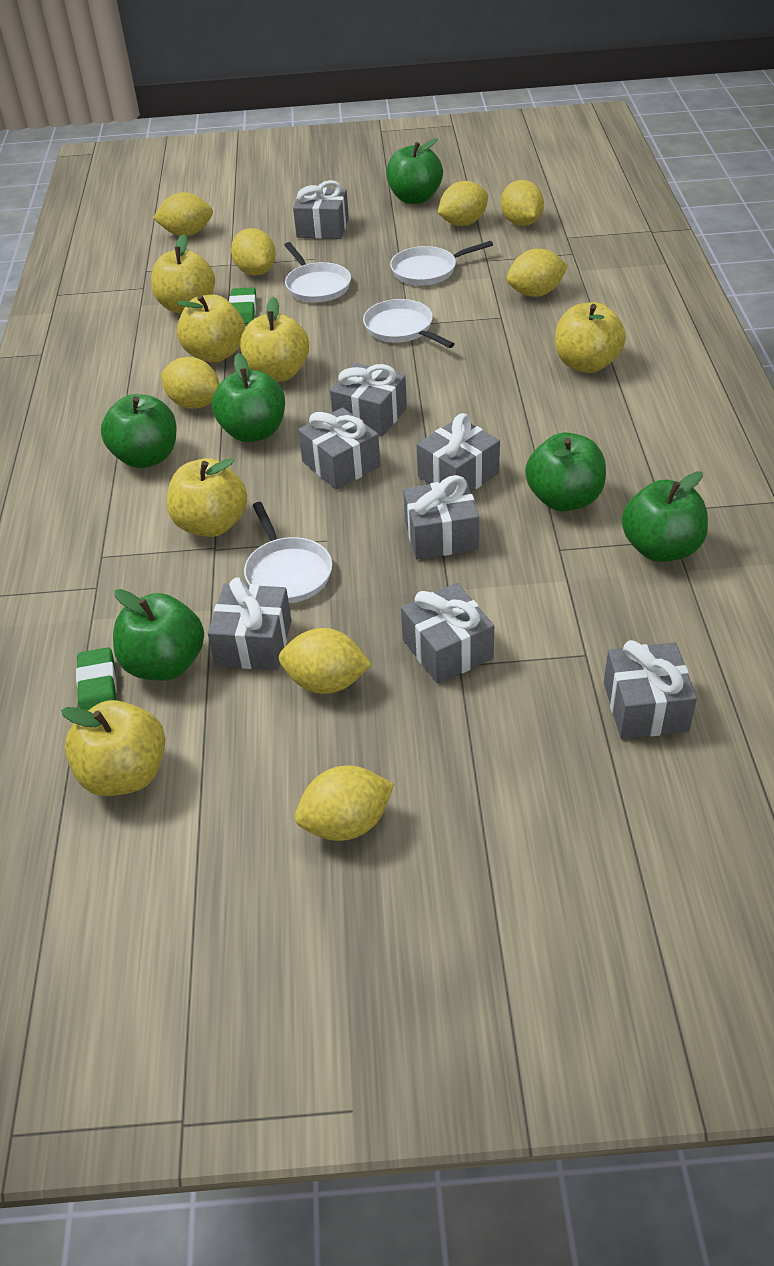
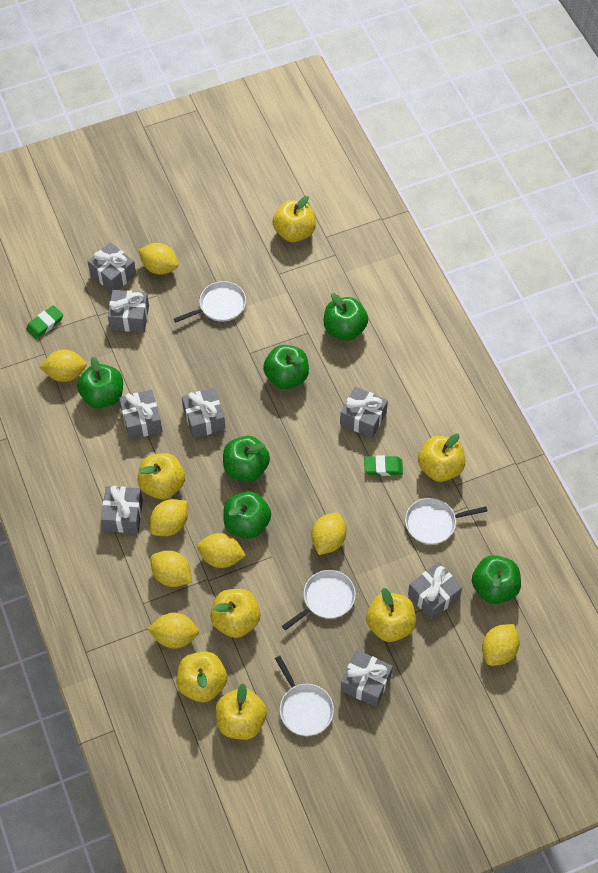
yellow apple: 6 -> 7

